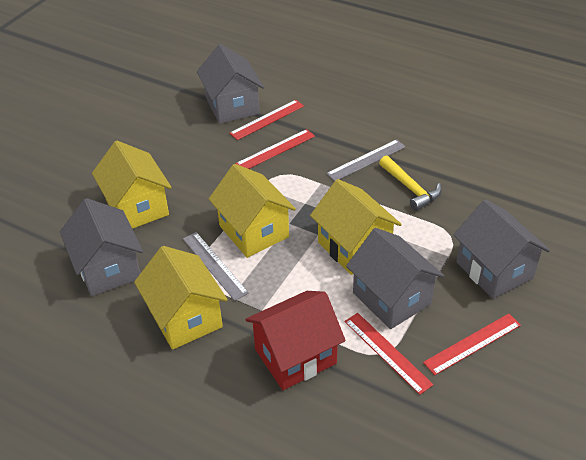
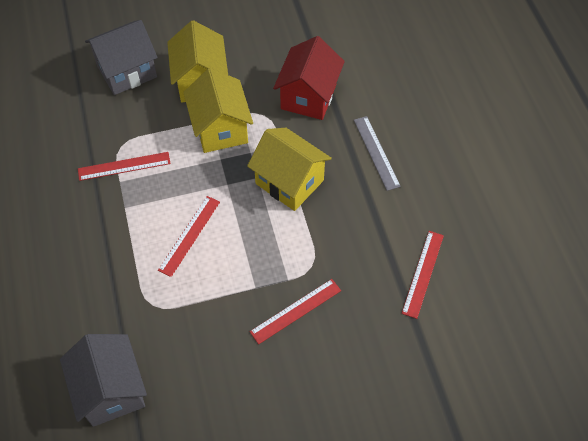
grey house: 4 -> 2
grey ruler: 2 -> 1
yellow hammer: 1 -> 0
yellow house: 4 -> 3

